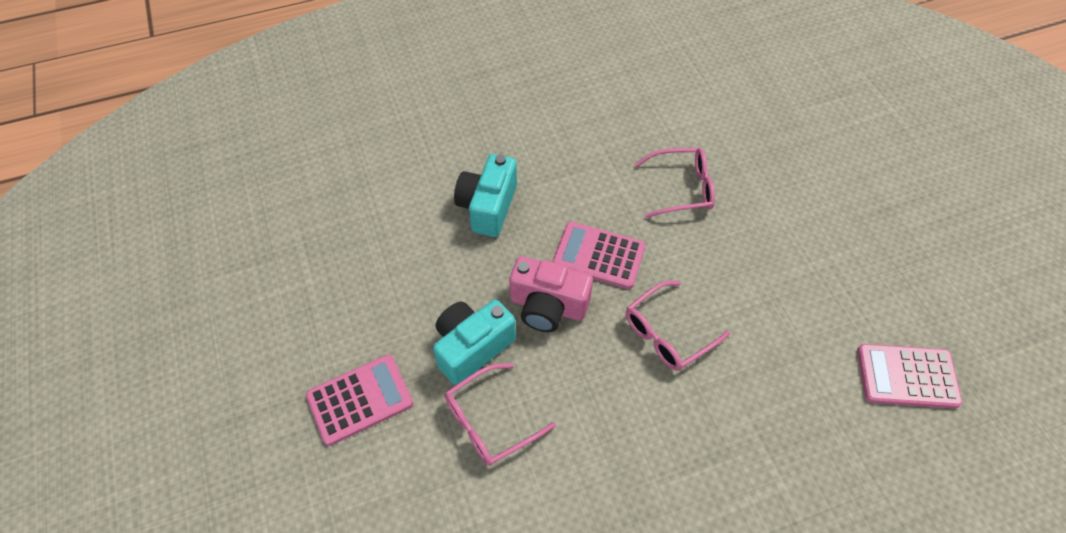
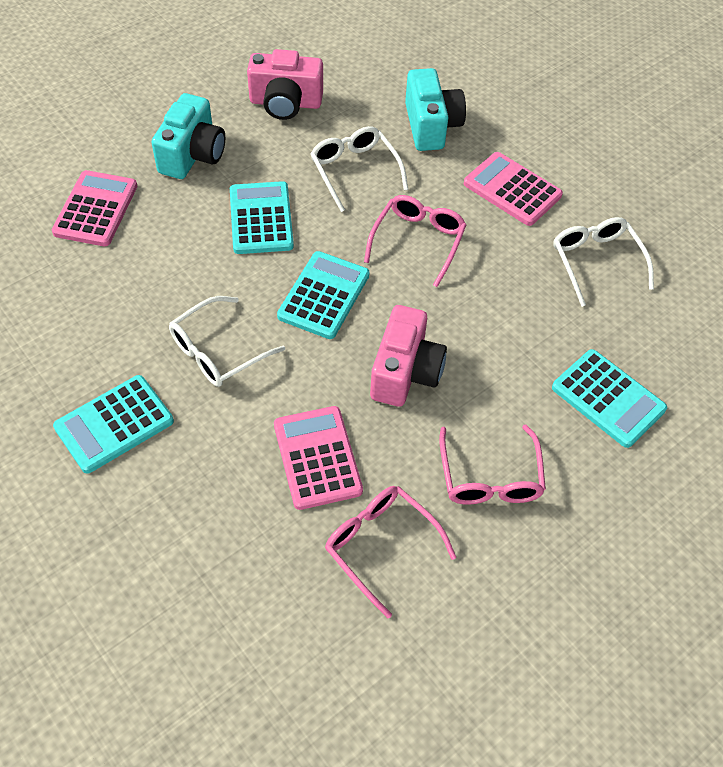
pink camera: 1 -> 2
turquoise calculator: 0 -> 4
white glasses: 0 -> 3

